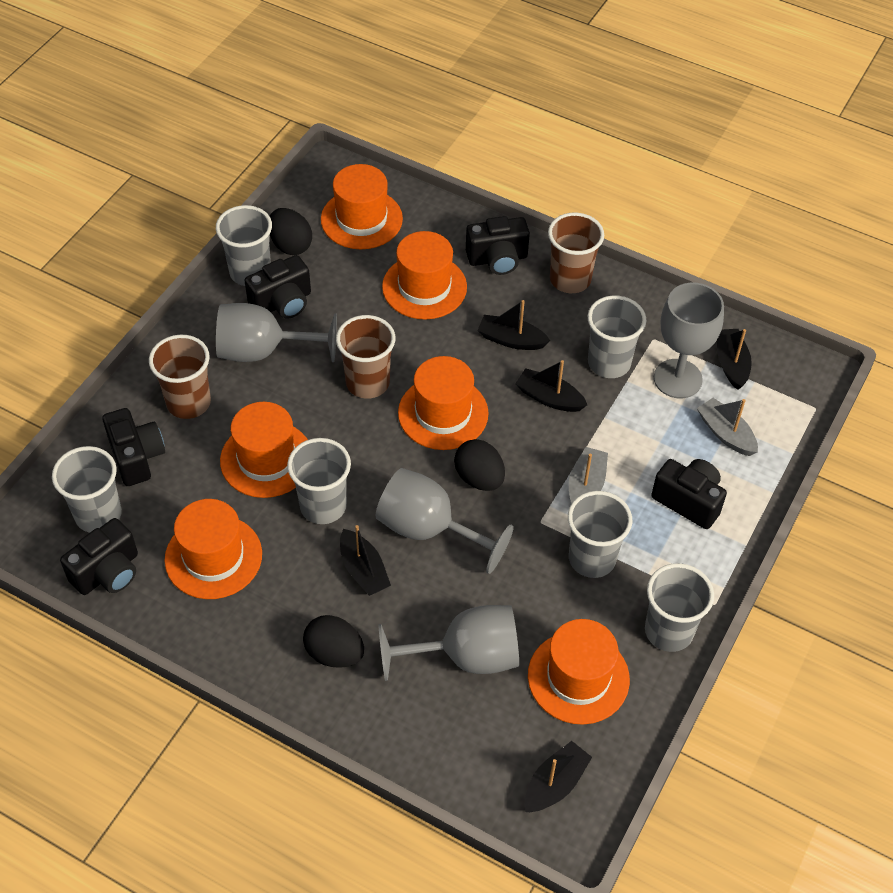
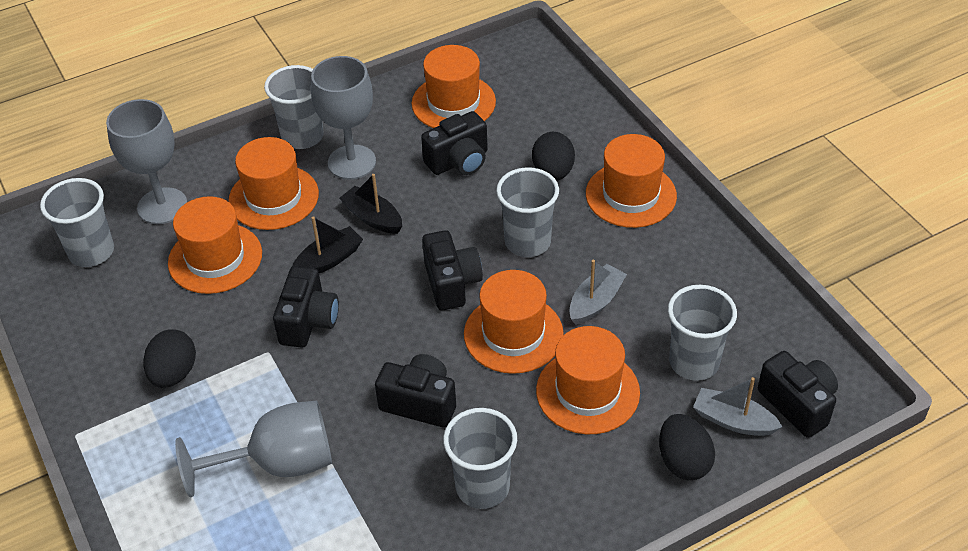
black boat: 5 -> 2
brown cup: 3 -> 0
grey cup: 6 -> 5
grey goblet: 4 -> 3

